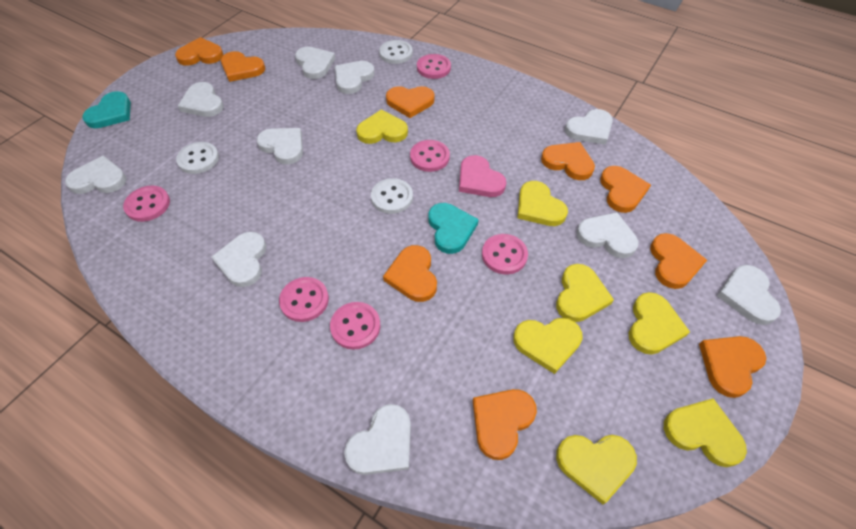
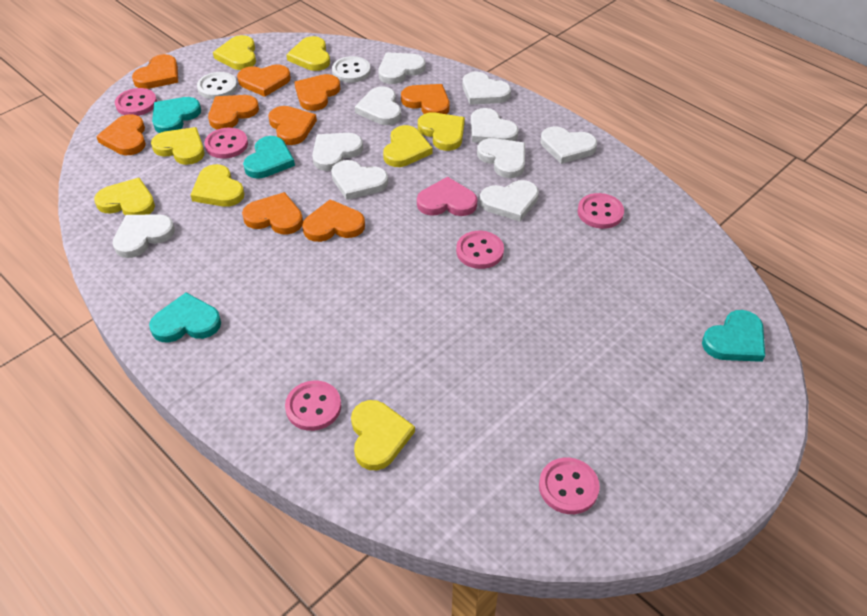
turquoise heart: 2 -> 4
white button: 3 -> 2
yellow heart: 7 -> 8

